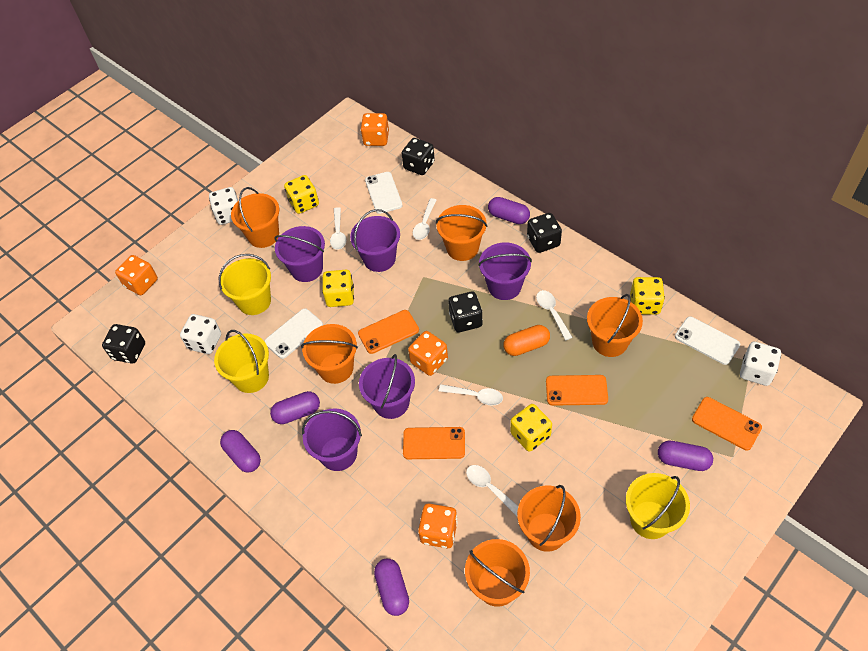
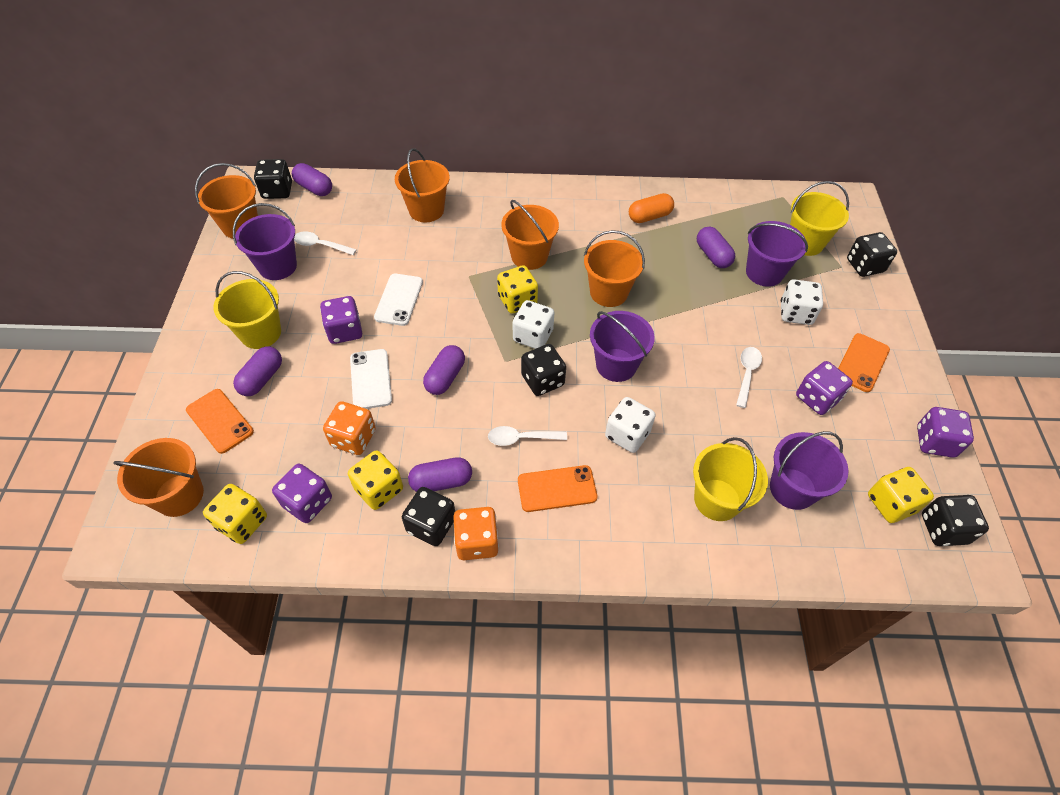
black dice: 4 -> 5
orange bucket: 6 -> 5
orange dice: 4 -> 2
orange phone: 4 -> 3
purple bucket: 5 -> 4
purple dice: 0 -> 4
white phone: 3 -> 2
white spoon: 5 -> 3

